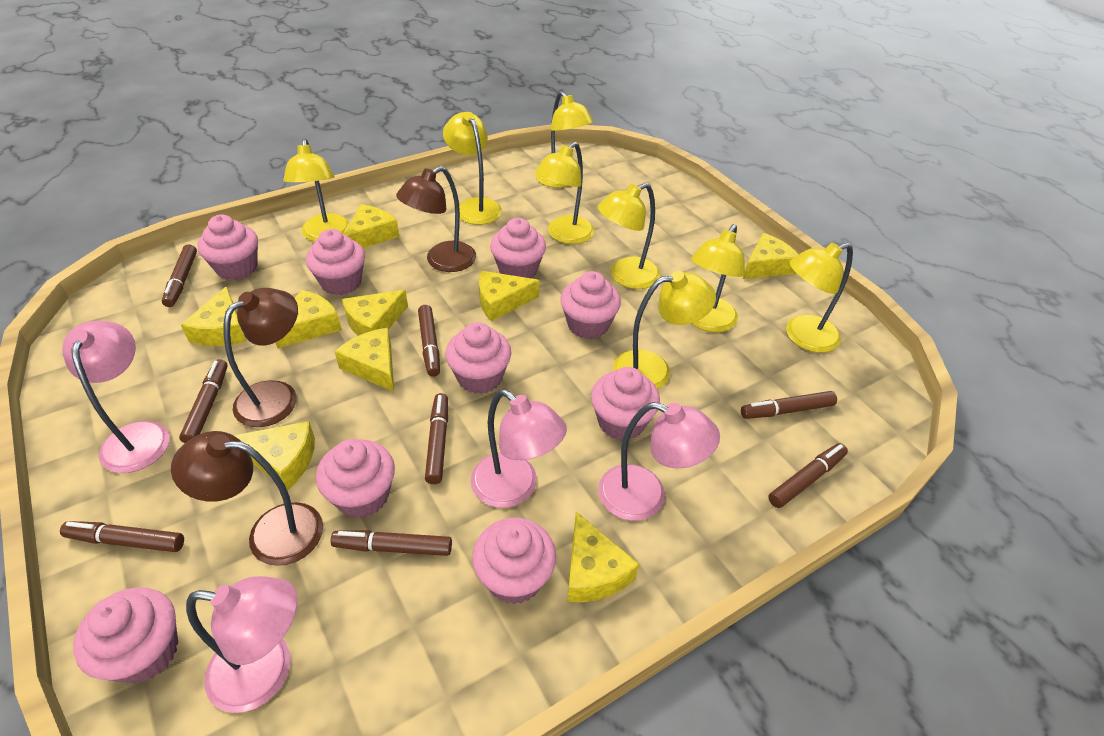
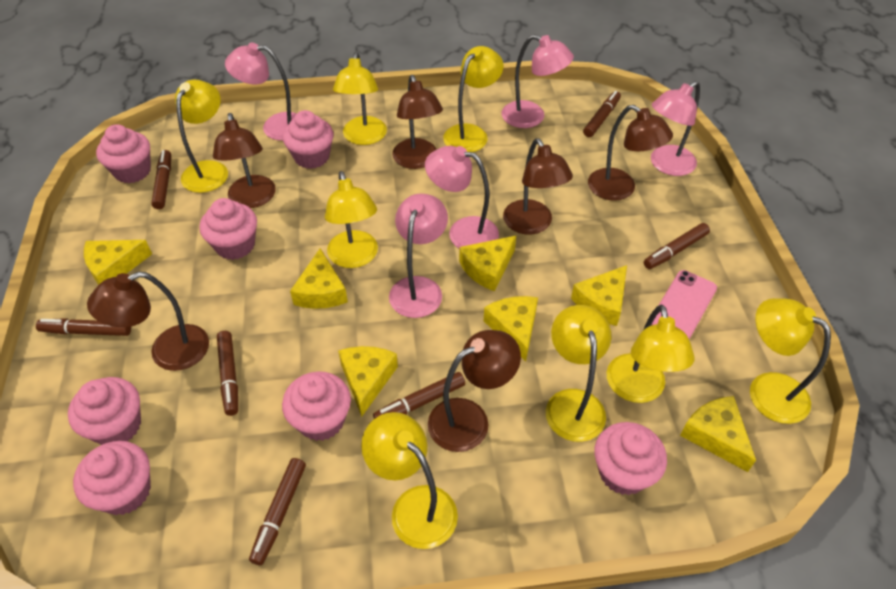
brown lamp: 3 -> 6
brown marker: 8 -> 7
pink cupcake: 9 -> 7
pink lamp: 4 -> 5
pink phone: 0 -> 1
yellow cheese: 9 -> 7

